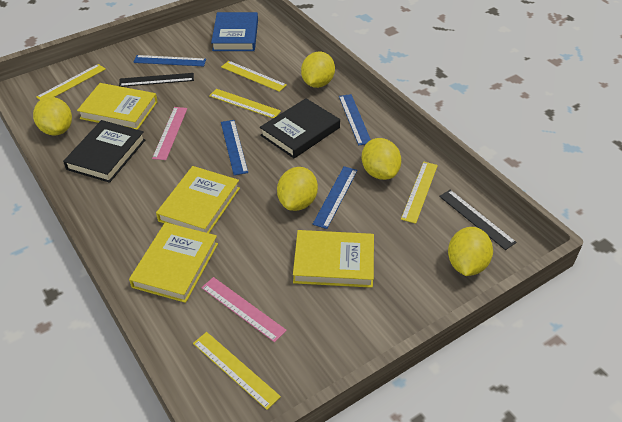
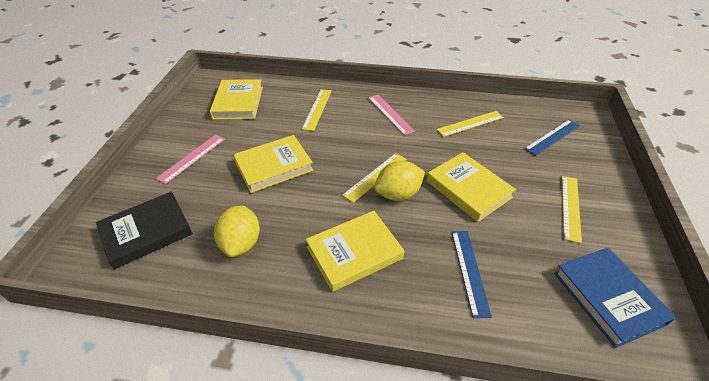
black book: 2 -> 1
black ruler: 2 -> 0
blue ruler: 4 -> 2
yellow lemon: 5 -> 2
yellow ruler: 5 -> 4

